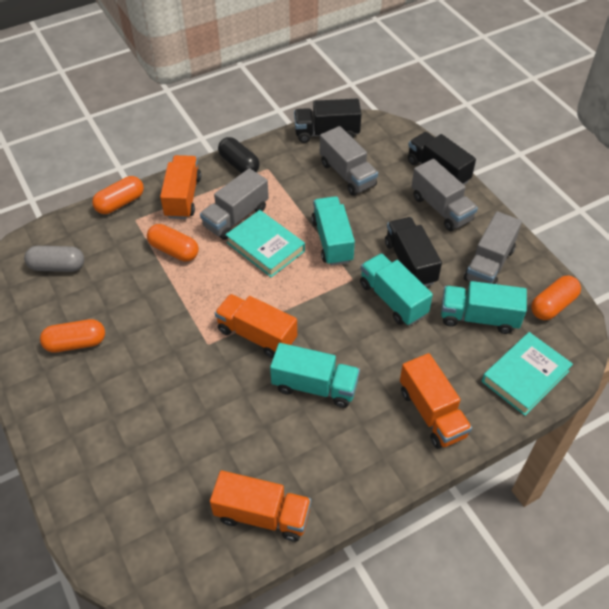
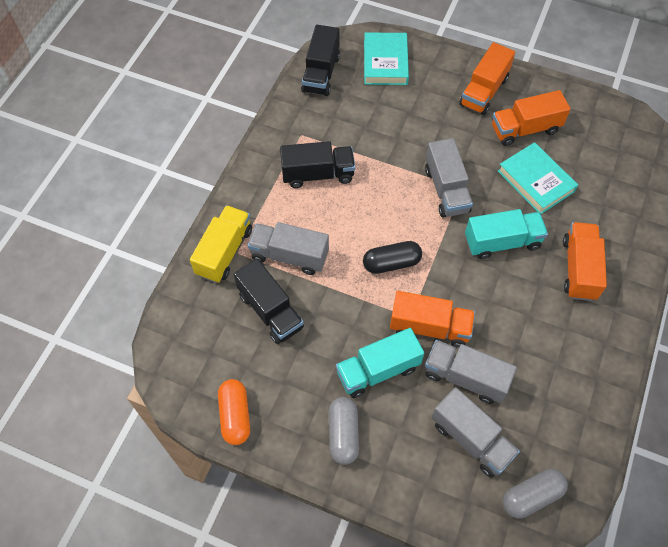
grey capsule: 1 -> 2
orange capsule: 4 -> 1
turquoise truck: 4 -> 2
yellow truck: 0 -> 1

